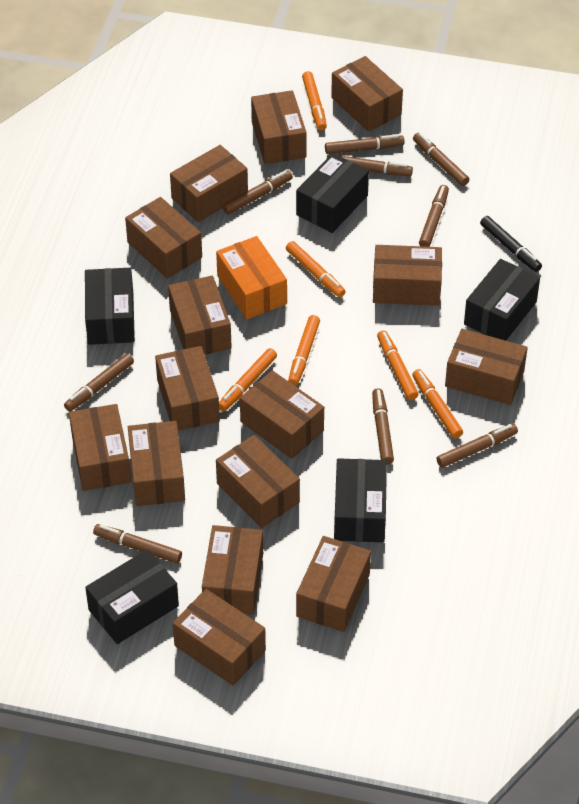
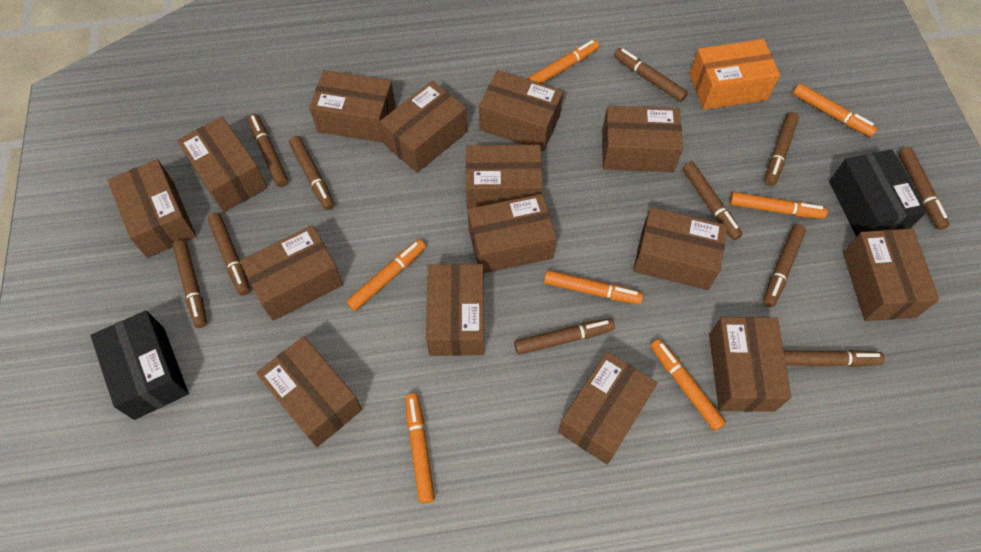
black box: 5 -> 2
black marker: 1 -> 0
brown marker: 9 -> 11
orange marker: 6 -> 7

